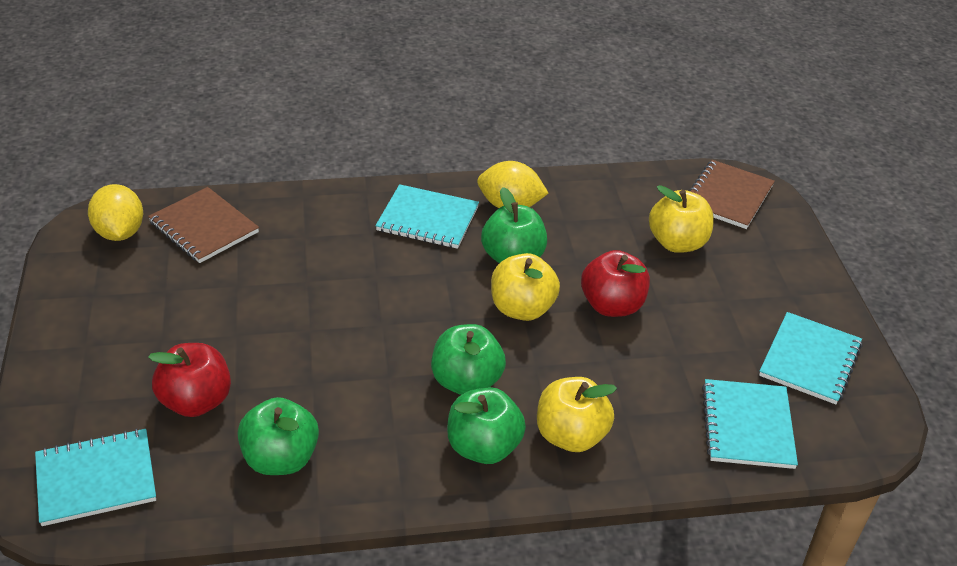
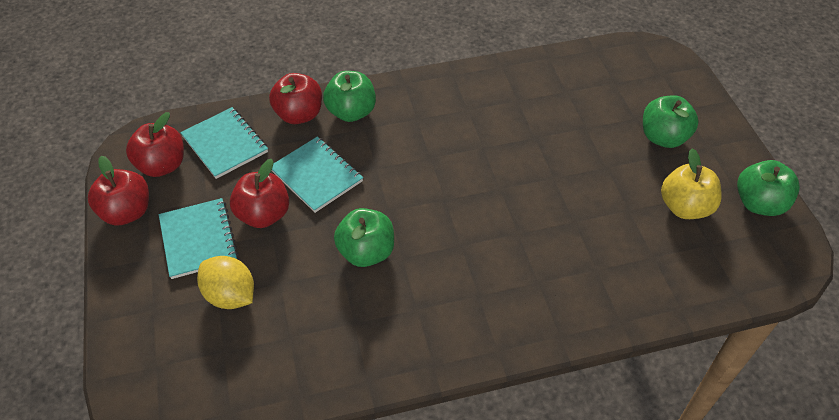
brown notebook: 2 -> 0
red apple: 2 -> 4
turquoise notebook: 4 -> 3
yellow apple: 3 -> 1
yellow lemon: 2 -> 1

